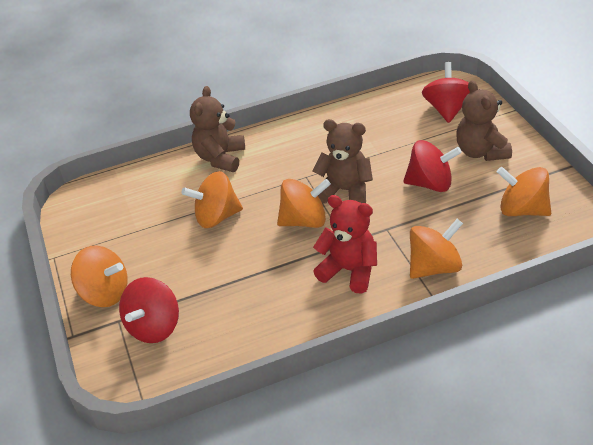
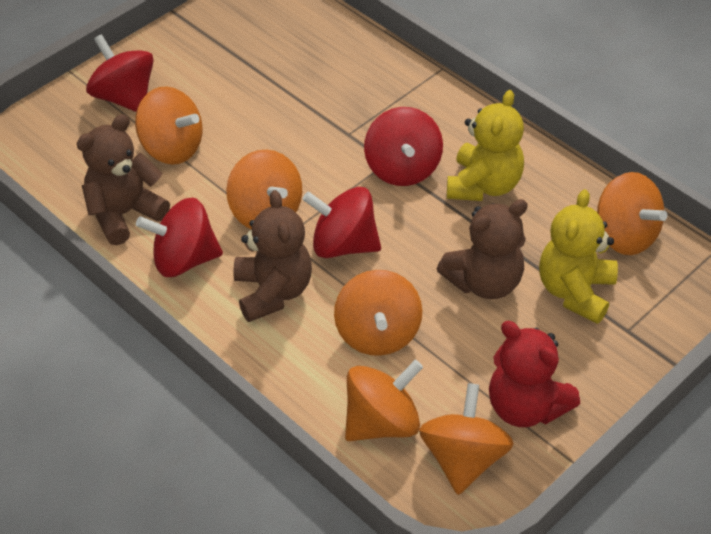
orange spinning top: 5 -> 6
red spinning top: 3 -> 4
yellow teddy bear: 0 -> 2

